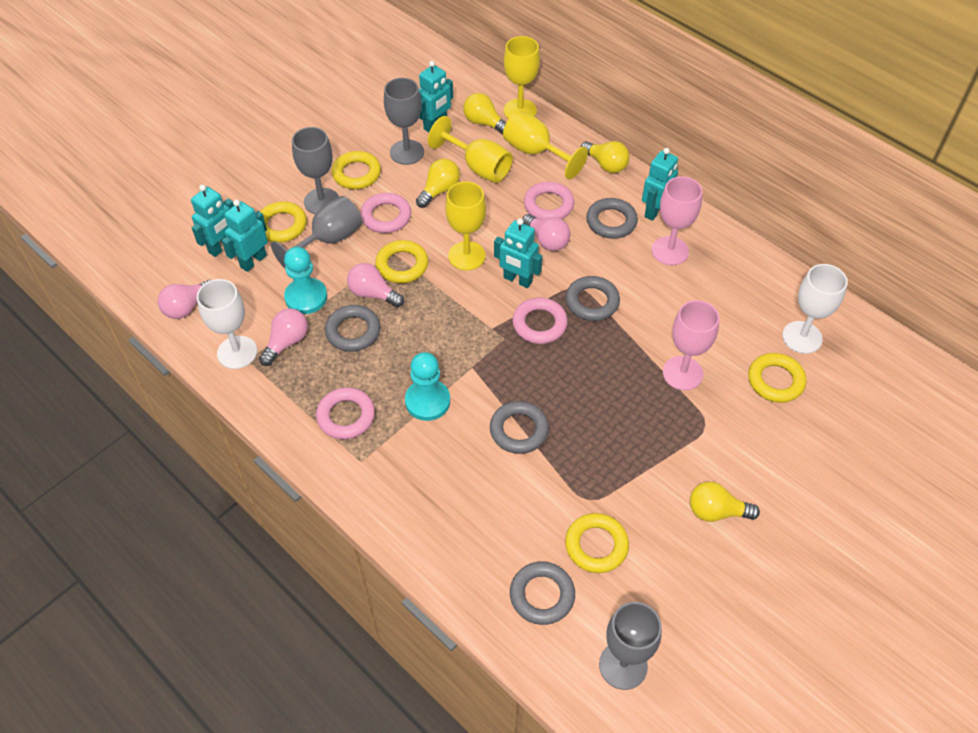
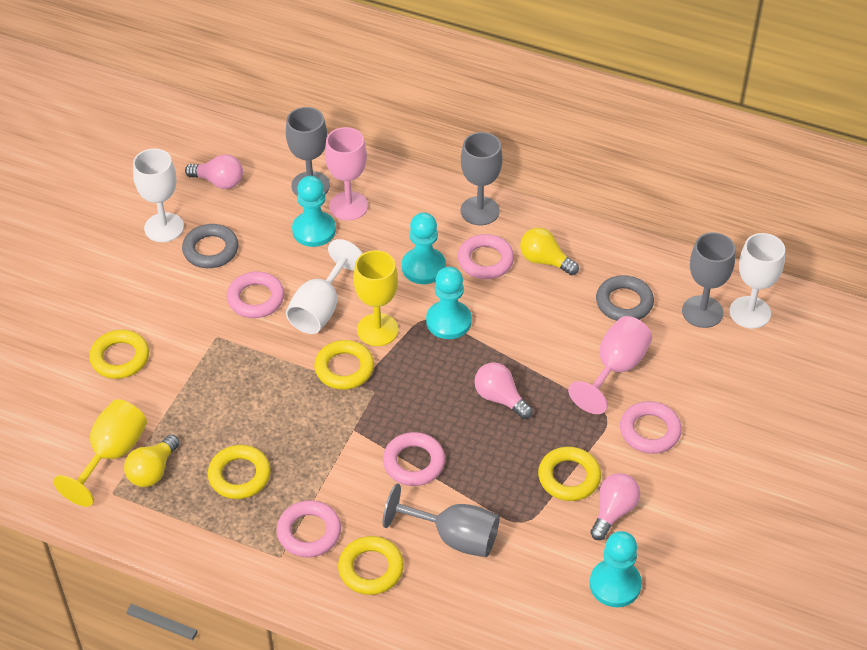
grey ring: 5 -> 2
pink light bulb: 4 -> 3
pink ring: 4 -> 5
turquoise pawn: 2 -> 4
turquoise robot: 5 -> 0
white goblet: 2 -> 3
yellow goblet: 4 -> 2
yellow light bulb: 4 -> 2

